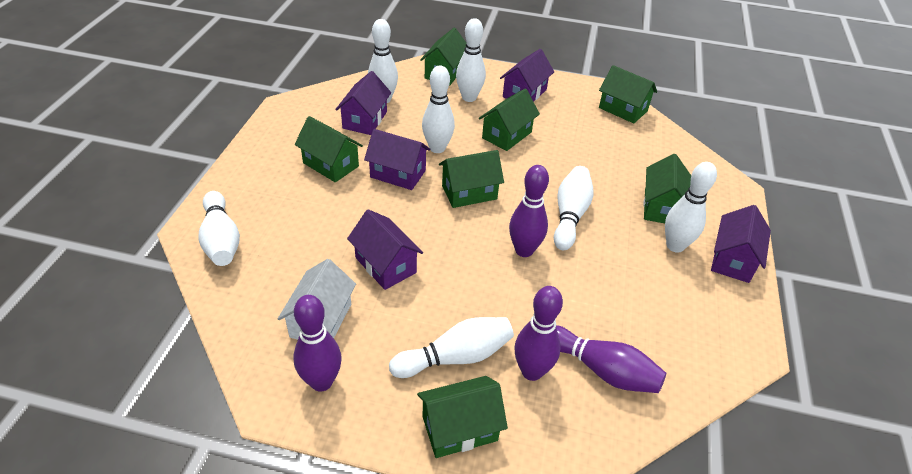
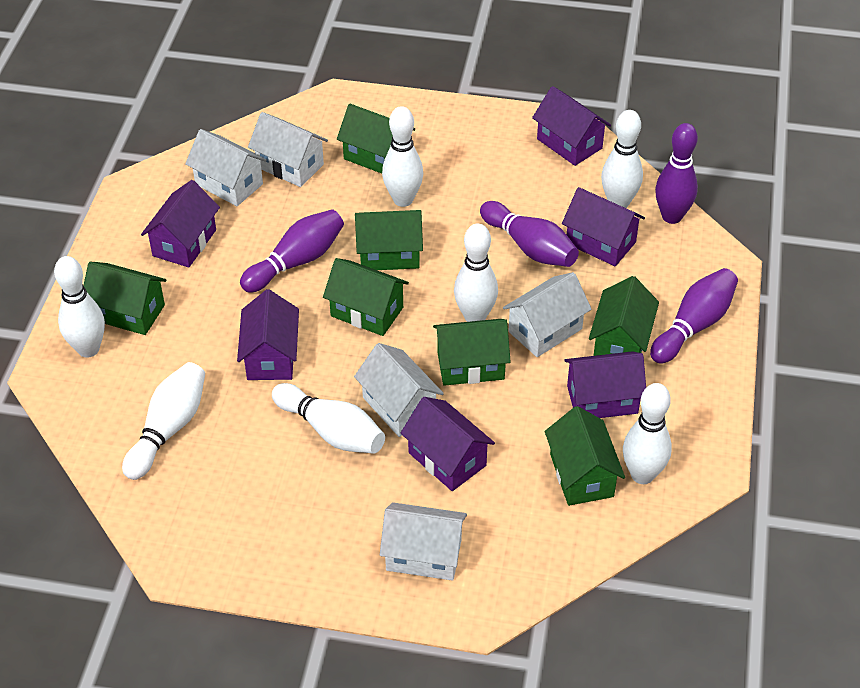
purple house: 5 -> 6
white house: 1 -> 5

